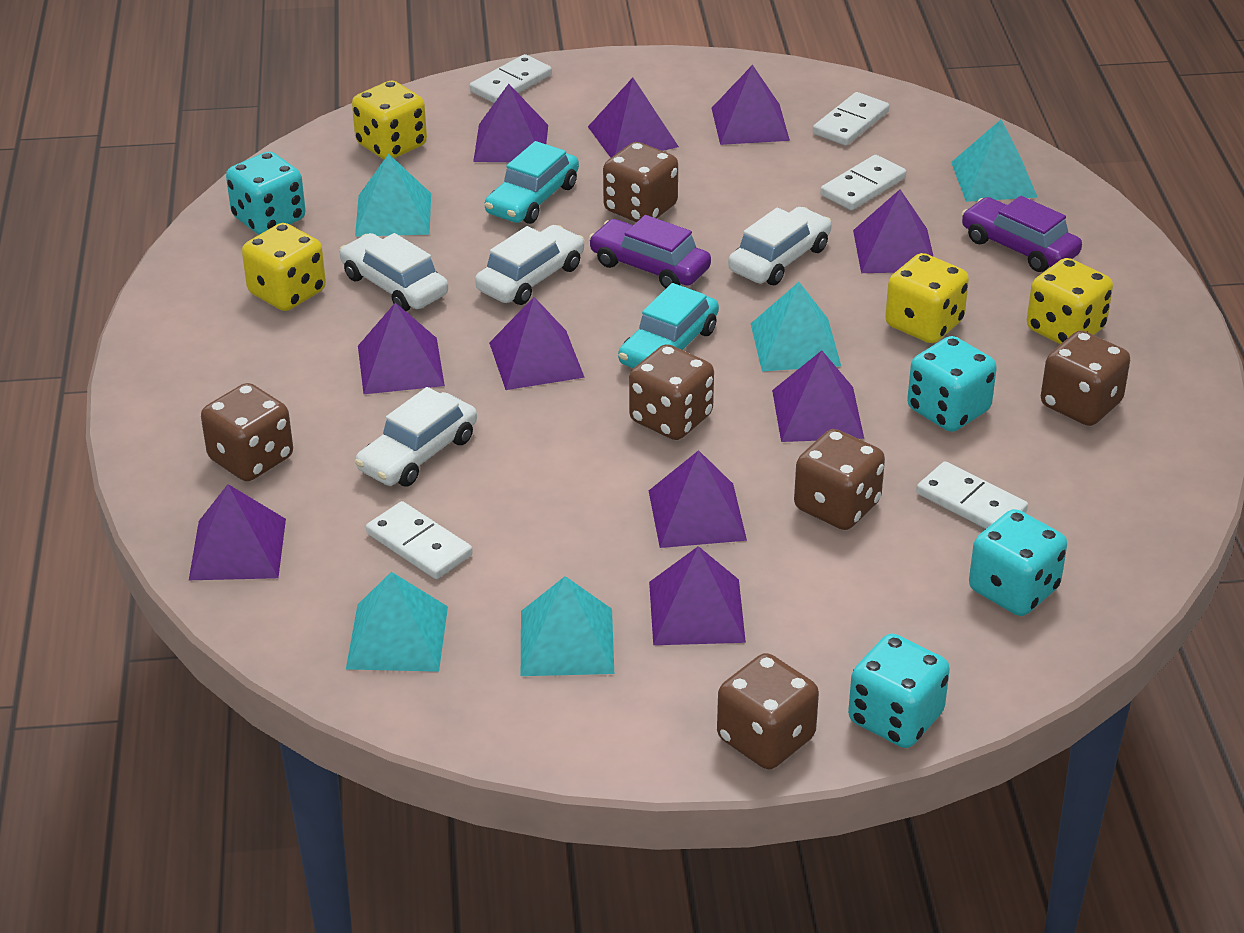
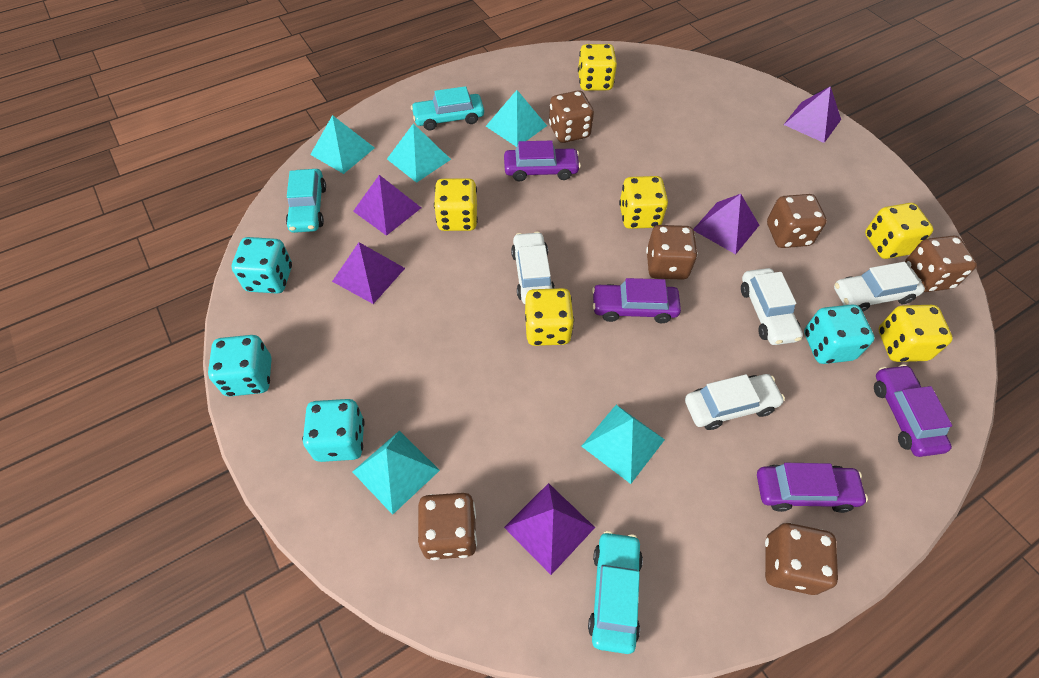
purple car: 2 -> 4
purple pyramid: 10 -> 5
turquoise car: 2 -> 3
white domino: 5 -> 0
yellow dice: 4 -> 6

